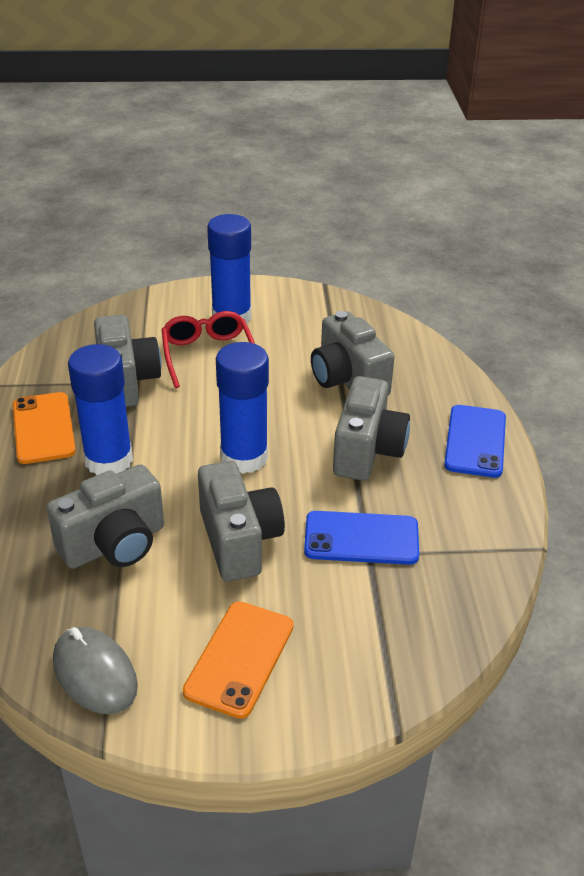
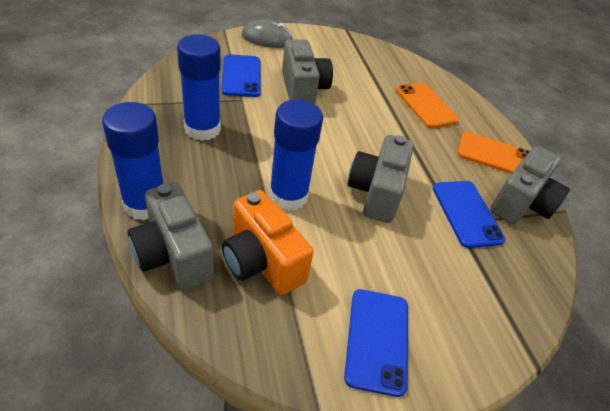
blue phone: 2 -> 3
grey camera: 5 -> 4
orange camera: 0 -> 1
red glasses: 1 -> 0

